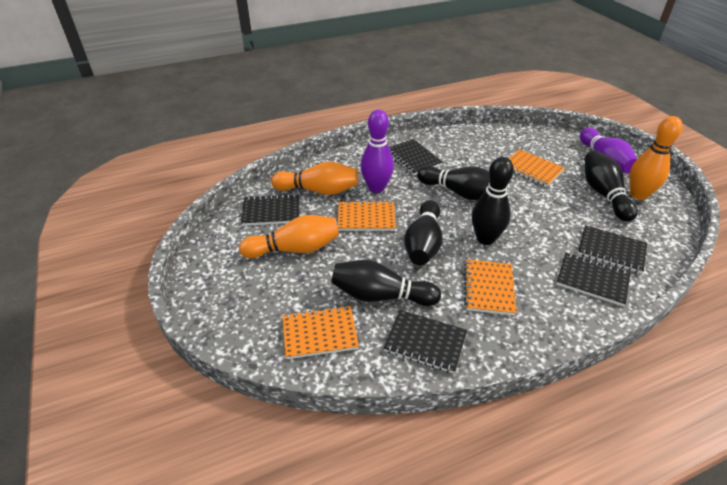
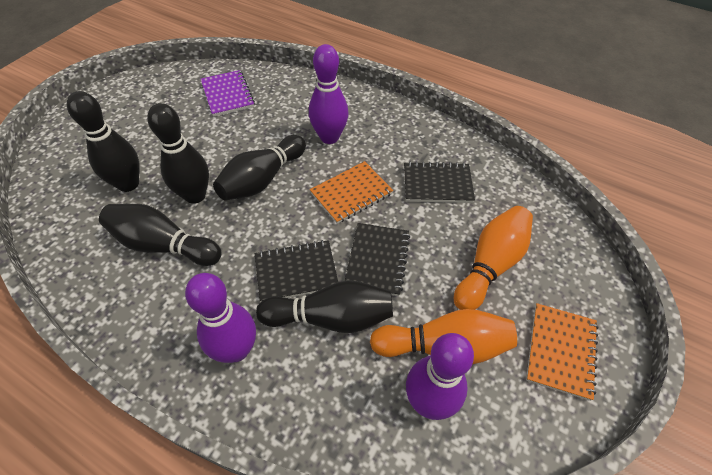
black notebook: 5 -> 3
orange bowling pin: 3 -> 2
orange notebook: 4 -> 2
purple bowling pin: 2 -> 3
purple notebook: 0 -> 1

